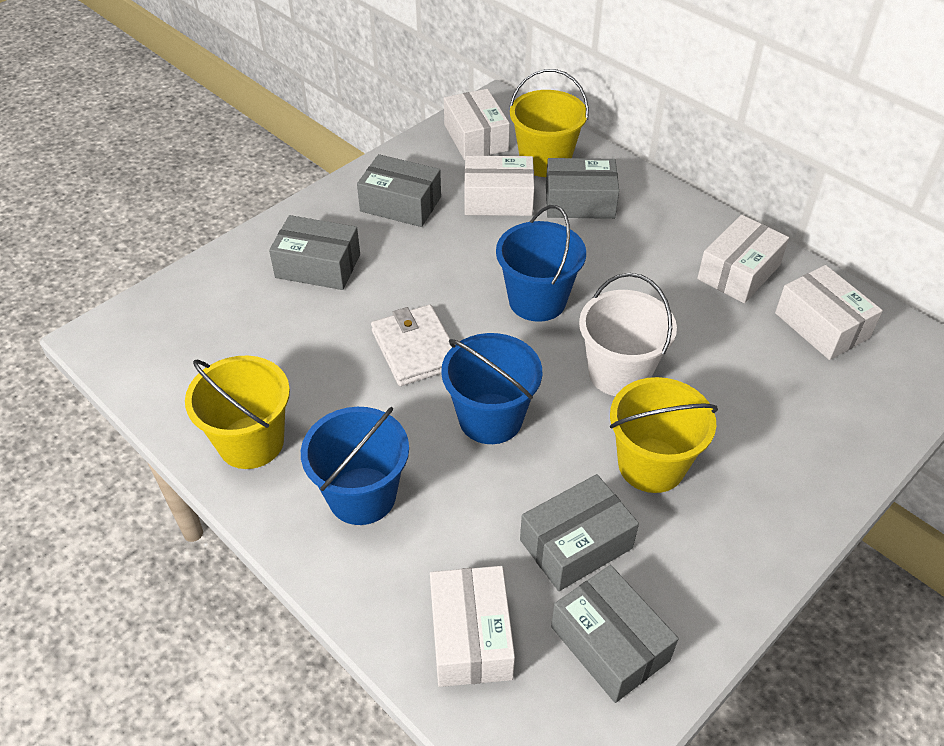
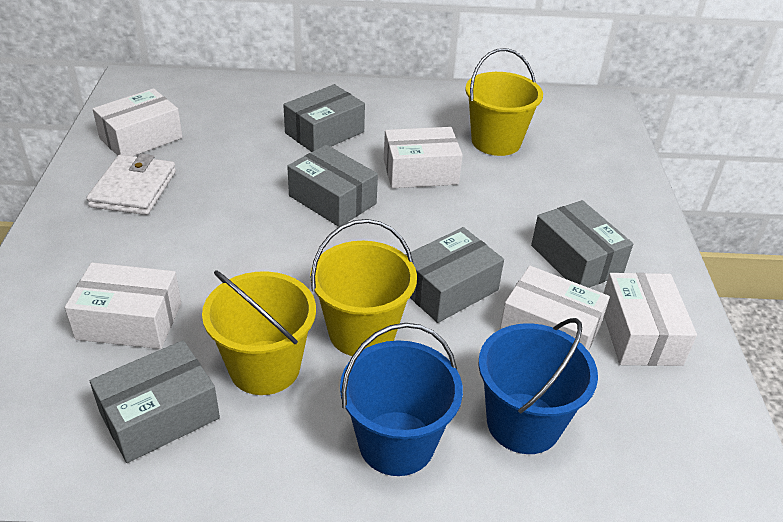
blue bucket: 3 -> 2
white bucket: 1 -> 0

